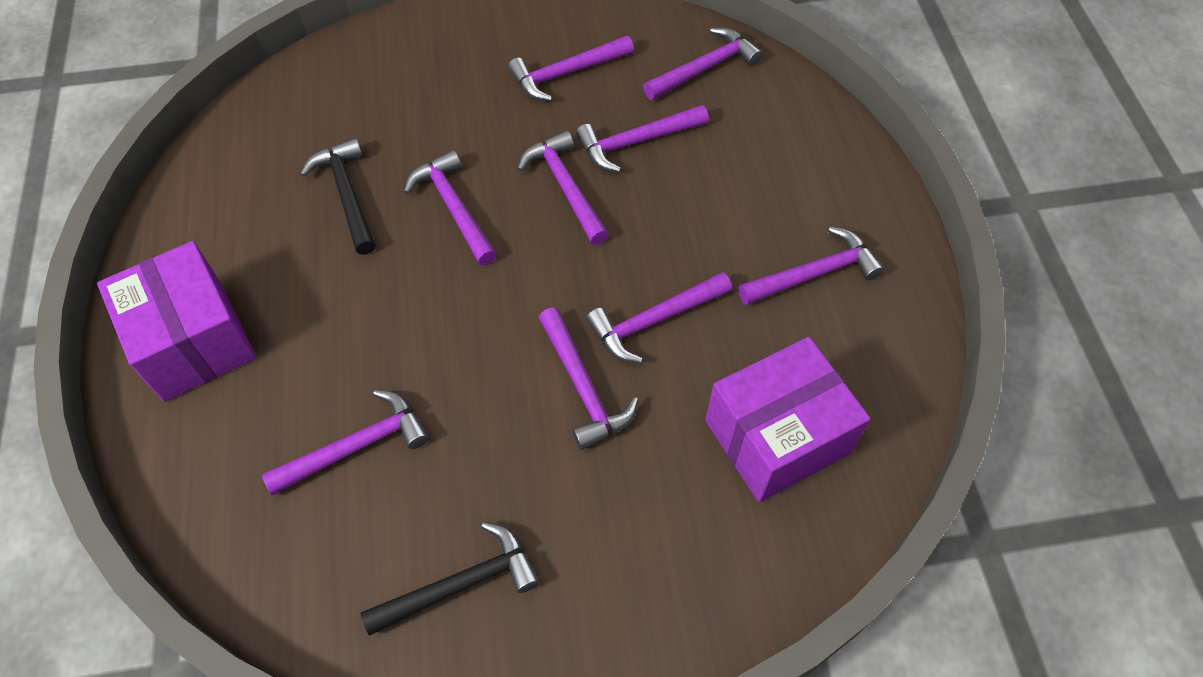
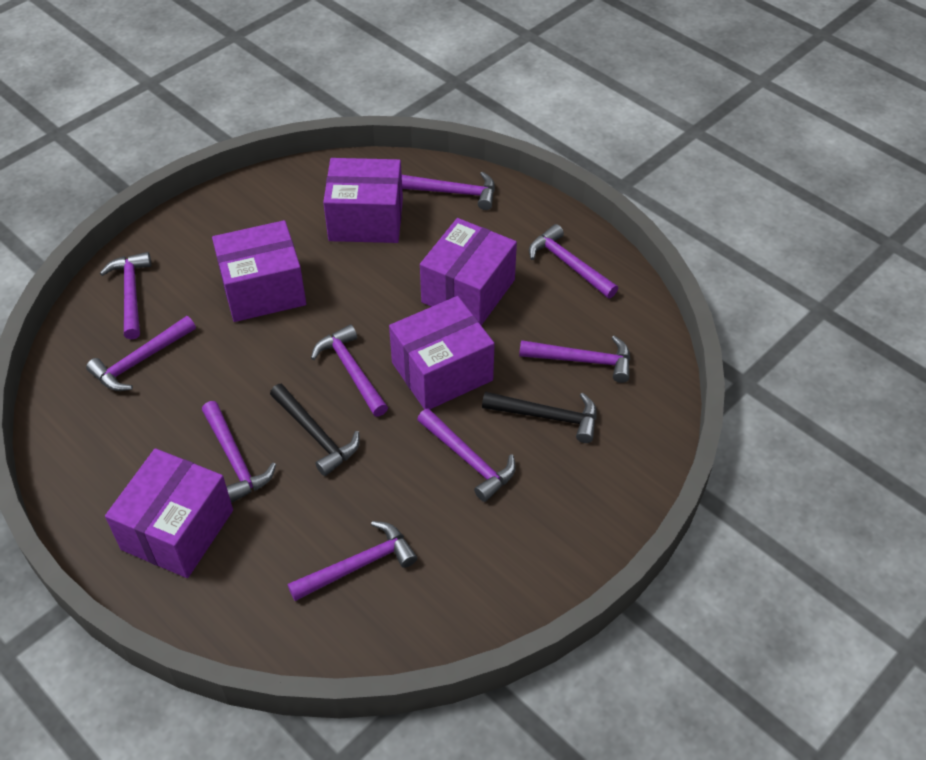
purple box: 2 -> 5

